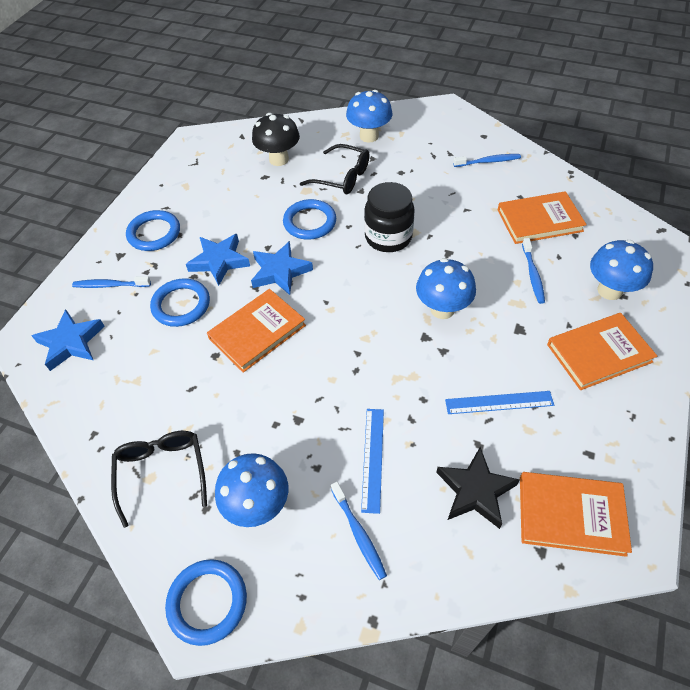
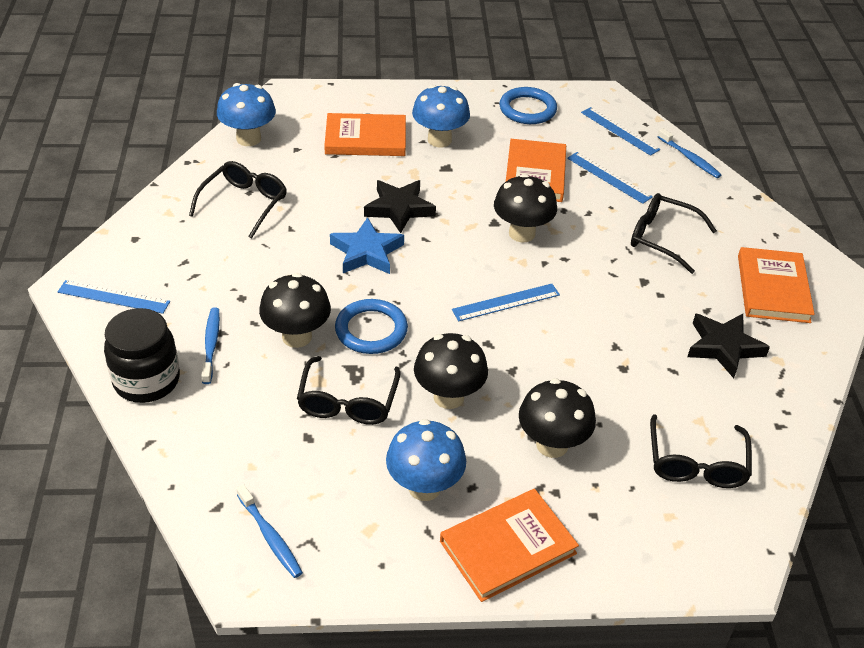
black glasses: 2 -> 4
black mushroom: 1 -> 4
black star: 1 -> 2
blue mushroom: 4 -> 3
blue ring: 4 -> 2
blue ruler: 2 -> 4
blue star: 3 -> 1
blue toothbrush: 4 -> 3

